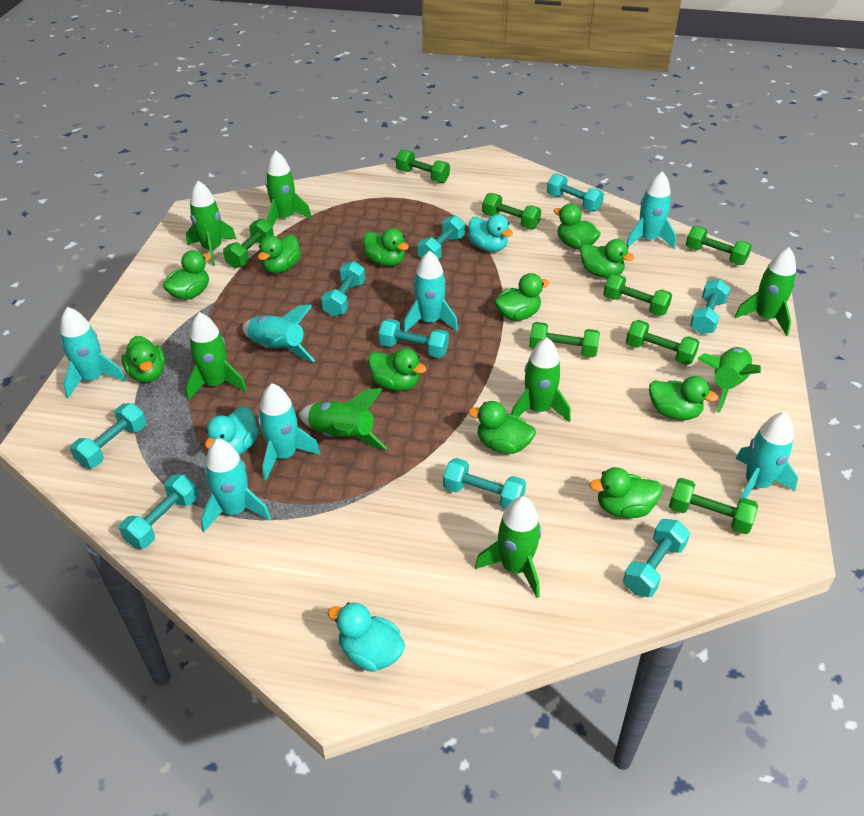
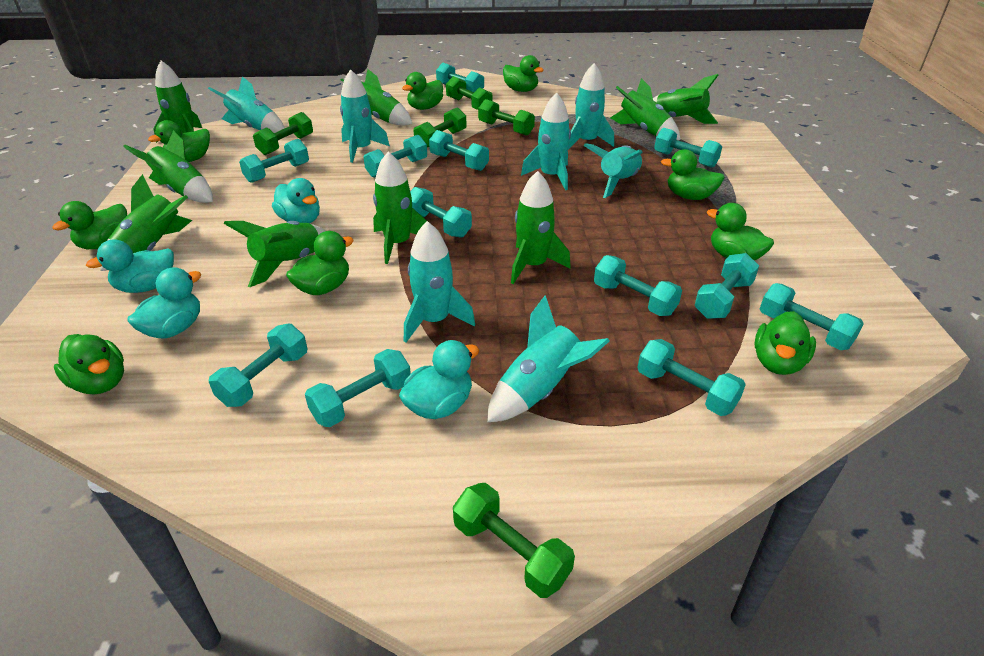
green duck: 11 -> 9
green dumbbell: 8 -> 5
green rocket: 8 -> 9
turquoise duck: 3 -> 4
turquoise dumbbell: 9 -> 12

